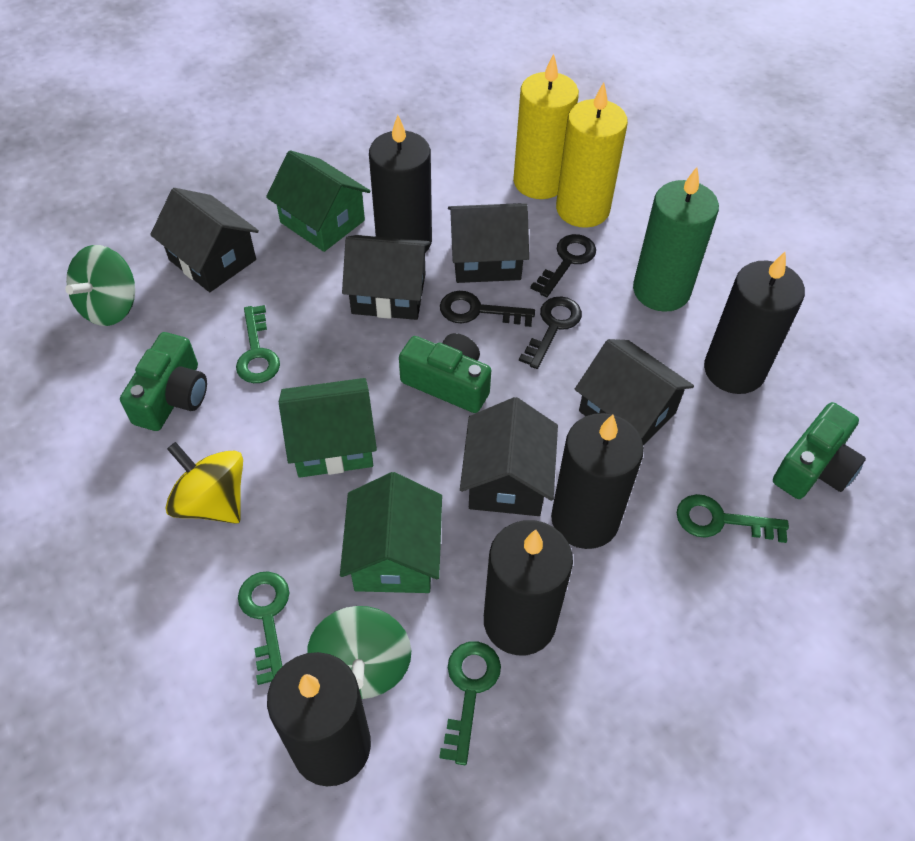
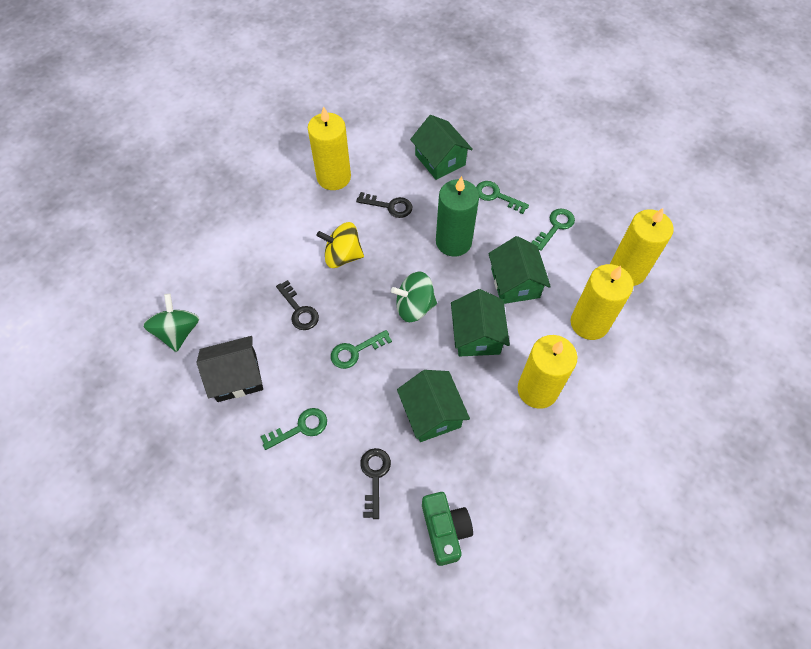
black candle: 5 -> 0
black house: 5 -> 1
green camera: 3 -> 1
green house: 3 -> 4
yellow candle: 2 -> 4

